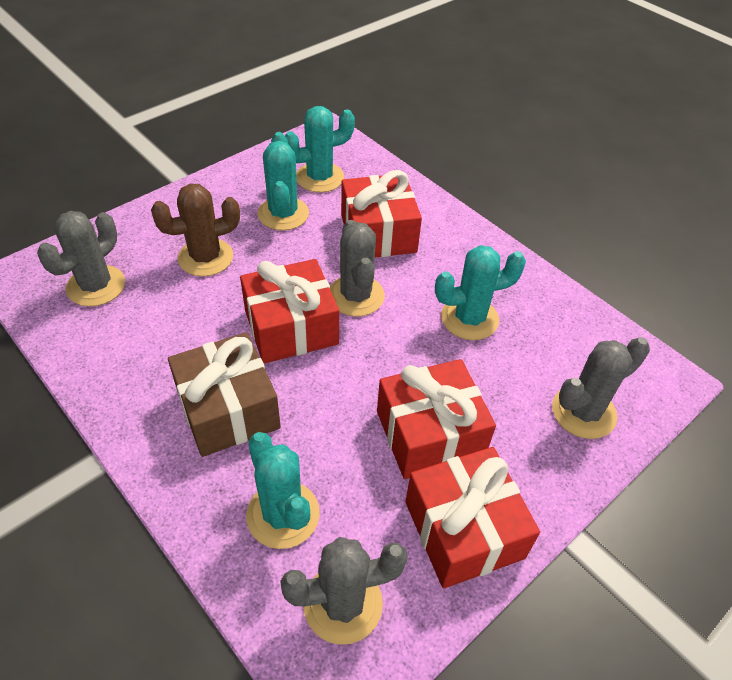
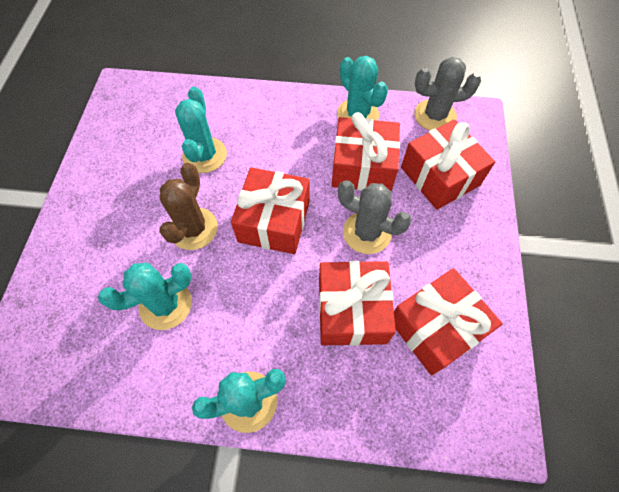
brown gift: 1 -> 0
grey cactus: 4 -> 2
red gift: 4 -> 5

